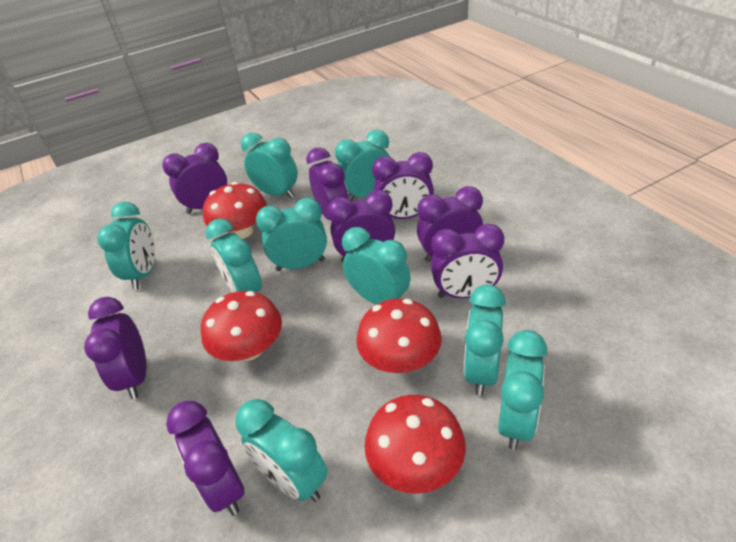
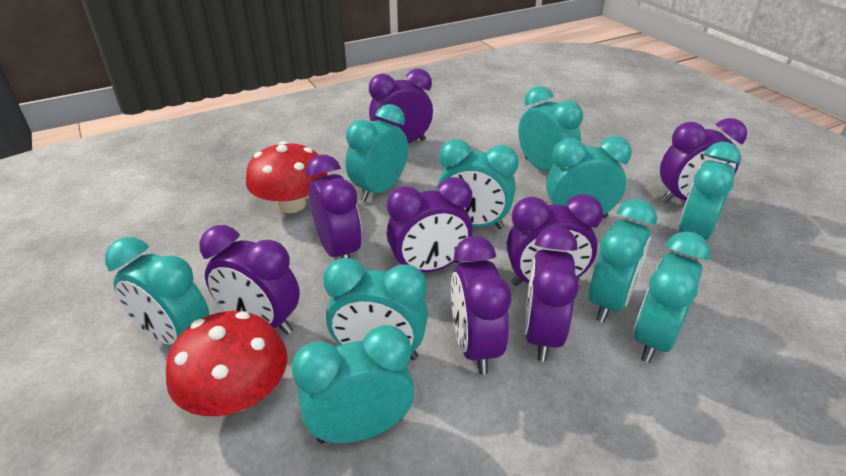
red mushroom: 4 -> 2
turquoise clock: 9 -> 10

